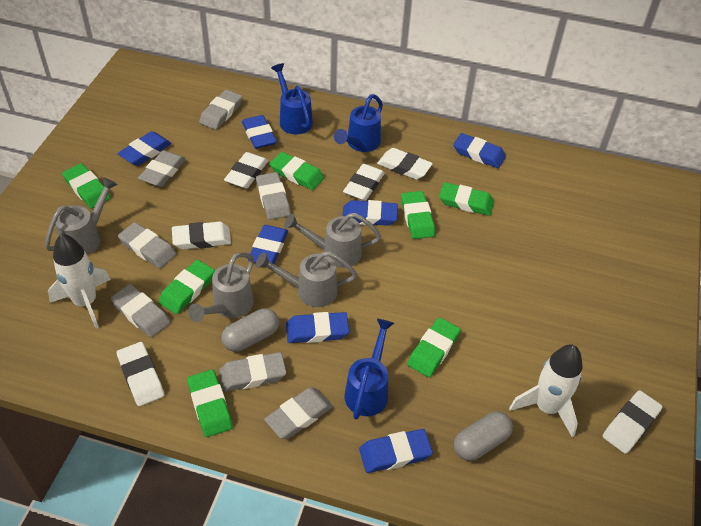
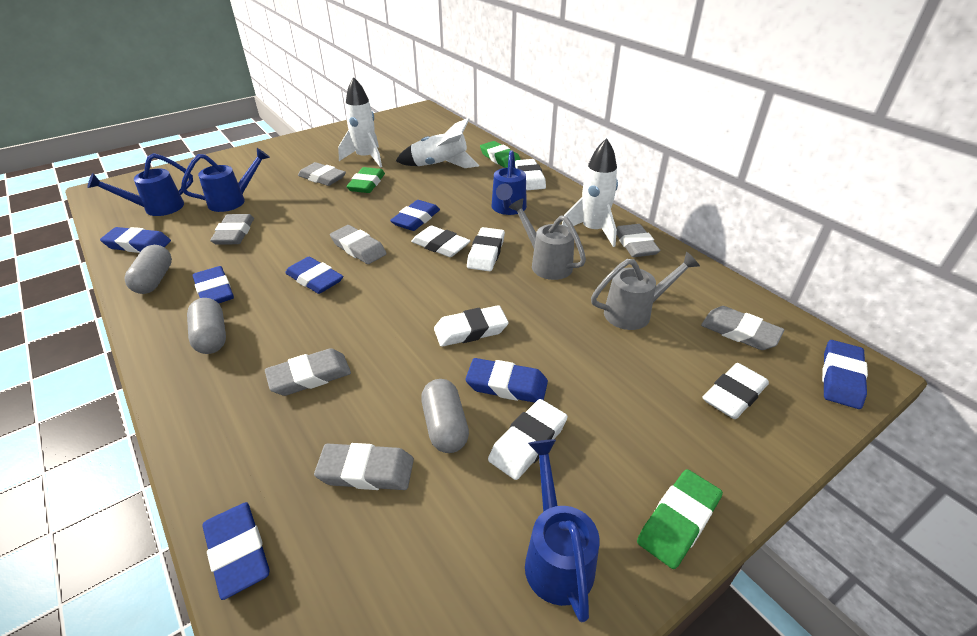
blue watering can: 3 -> 4
green eraser: 7 -> 3
grey capsule: 2 -> 3
grey watering can: 4 -> 2
white rocket: 2 -> 3

